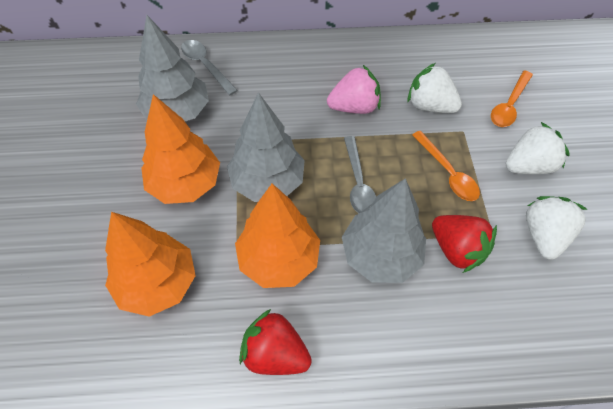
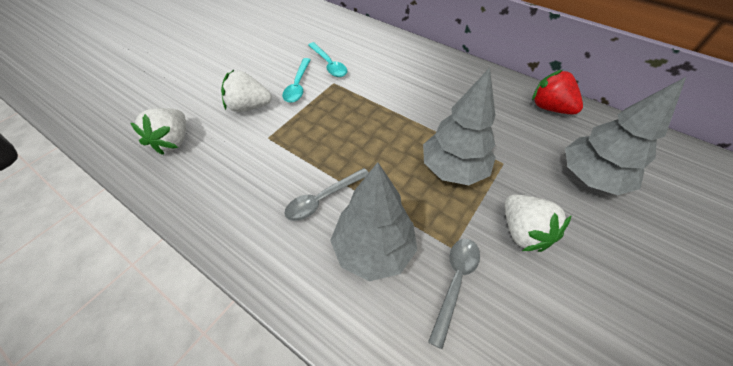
orange spoon: 2 -> 0
orange tree: 3 -> 0
pink strawberry: 1 -> 0
red strawberry: 2 -> 1
turquoise spoon: 0 -> 2

